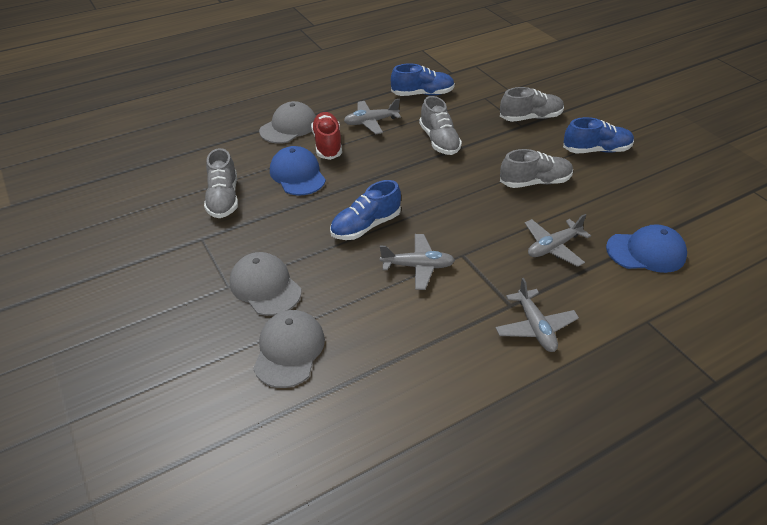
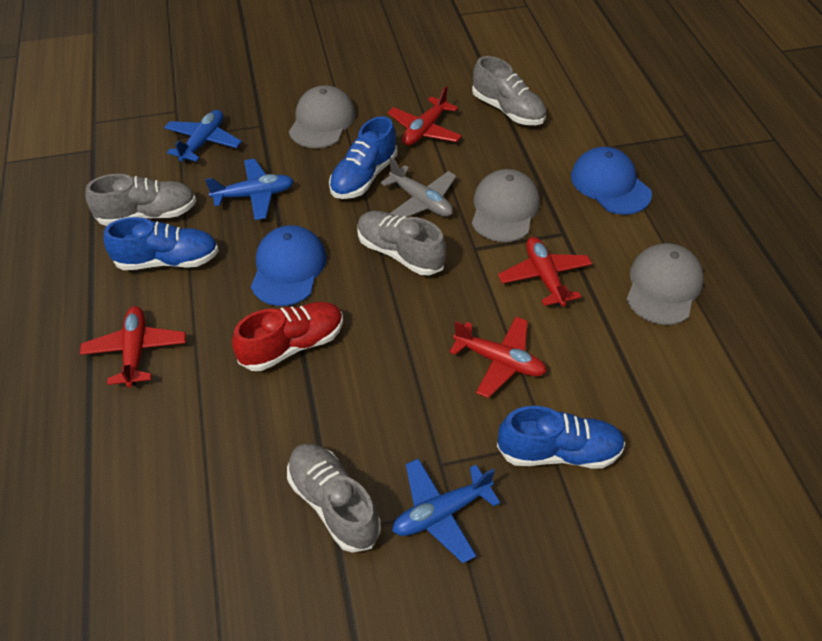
blue plane: 0 -> 3
grey plane: 4 -> 1
red plane: 0 -> 4

